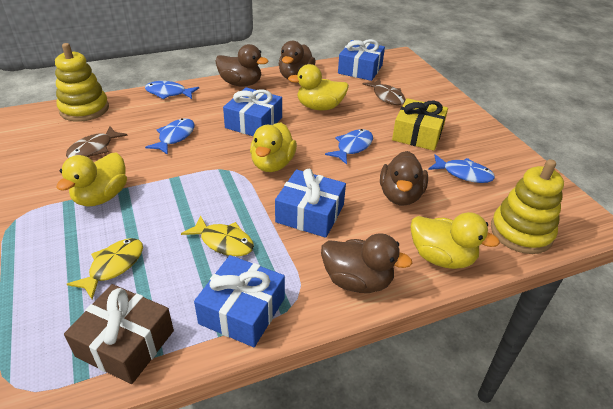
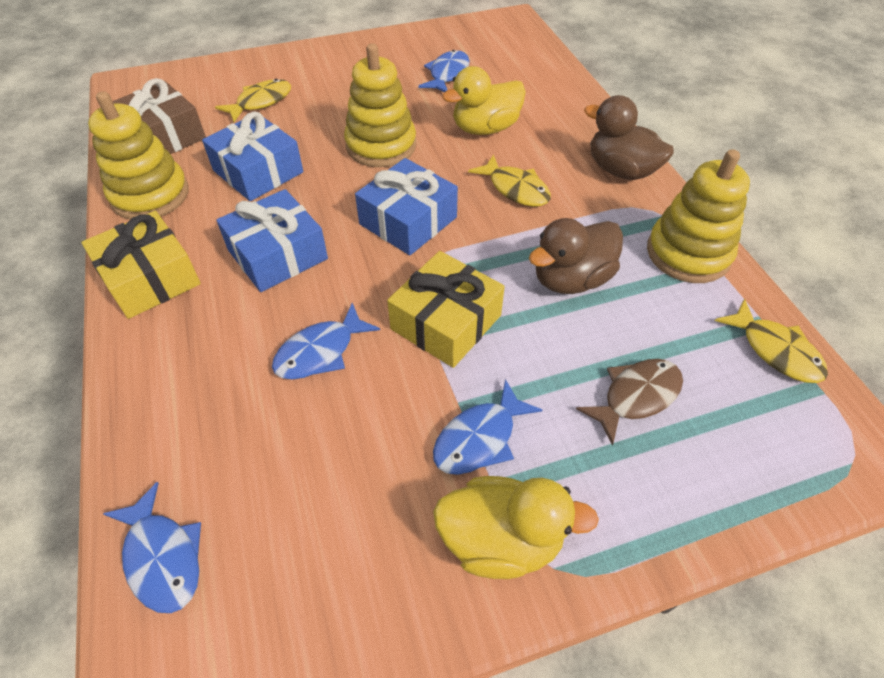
blue gift: 4 -> 3
brown duck: 4 -> 2
brown fish: 2 -> 1
yellow duck: 4 -> 2
yellow fish: 2 -> 3
yellow gift: 1 -> 2
yellow stacking toy: 2 -> 3

